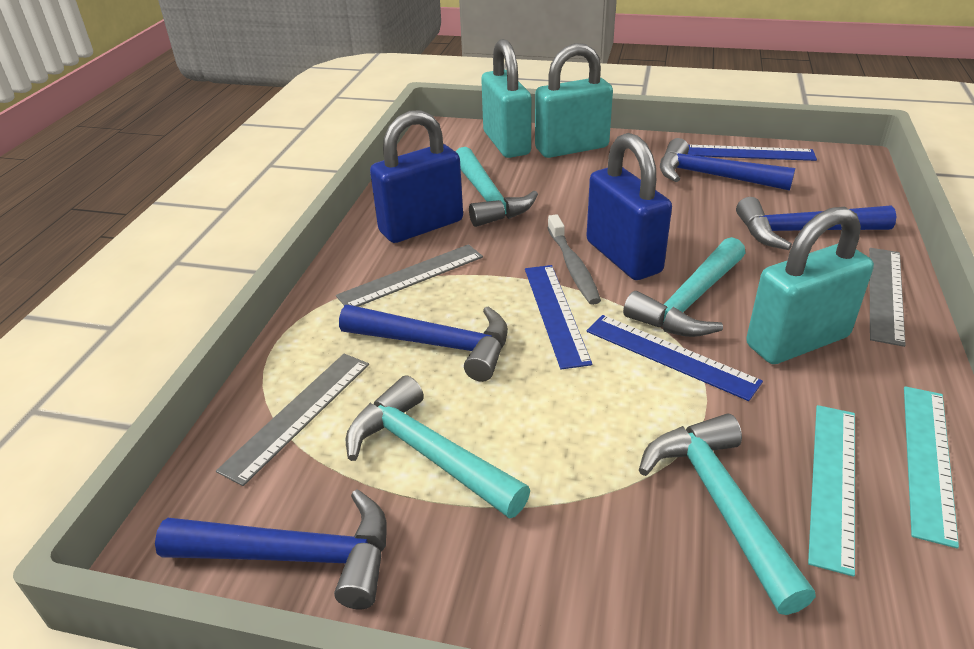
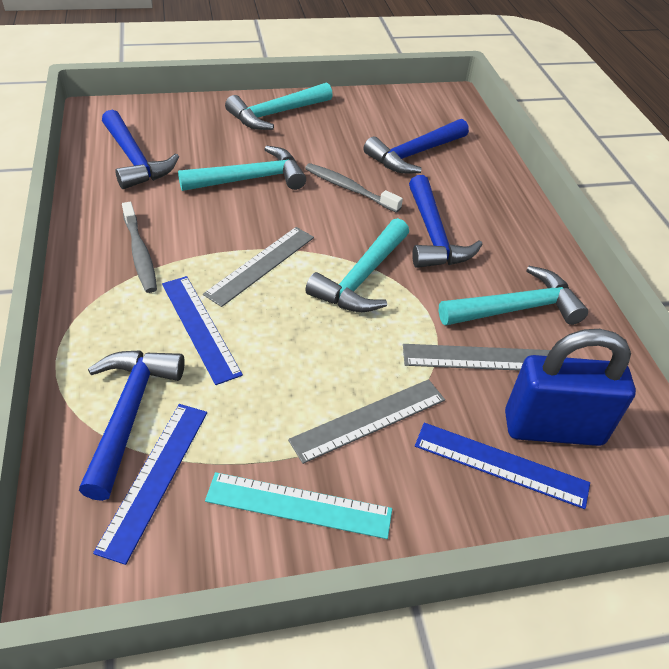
blue padlock: 2 -> 1
grey toothbrush: 1 -> 2
turquoise padlock: 3 -> 0
turquoise ruler: 2 -> 1

